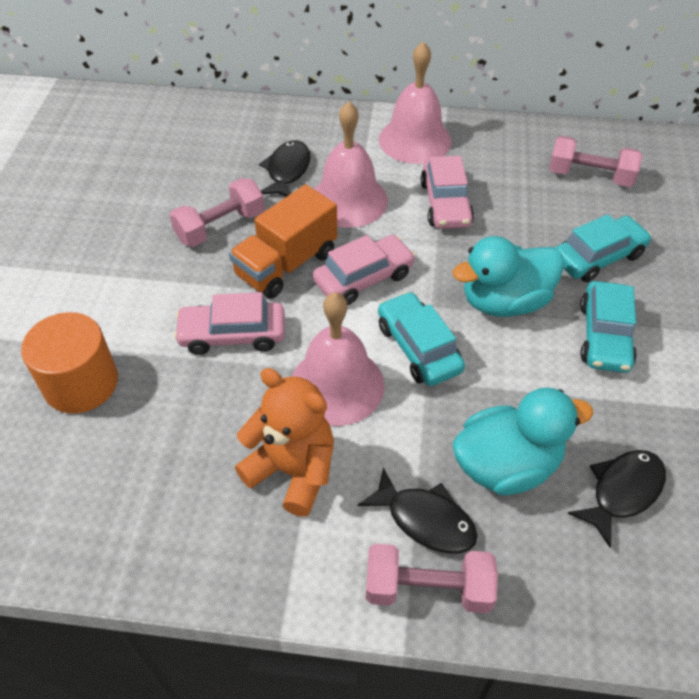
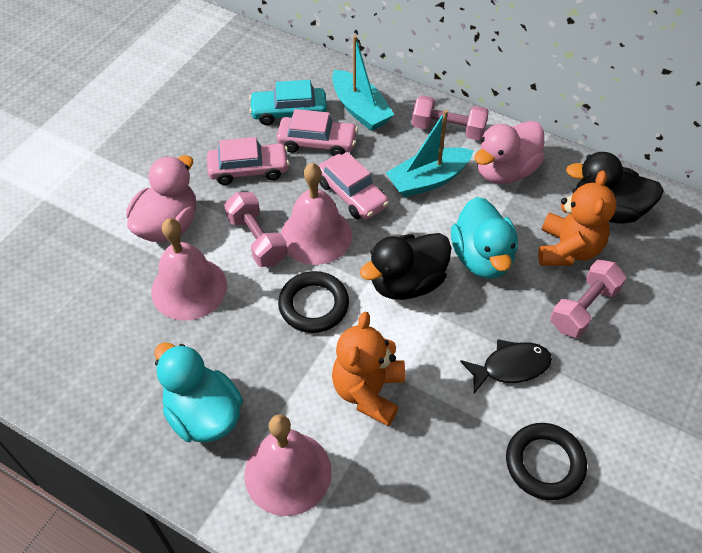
black duck: 0 -> 2
black fish: 3 -> 1
black ring: 0 -> 2
orange cylinder: 1 -> 0
orange teddy bear: 1 -> 2
orange truck: 1 -> 0
pink duck: 0 -> 2
turquoise boat: 0 -> 2
turquoise car: 3 -> 1

